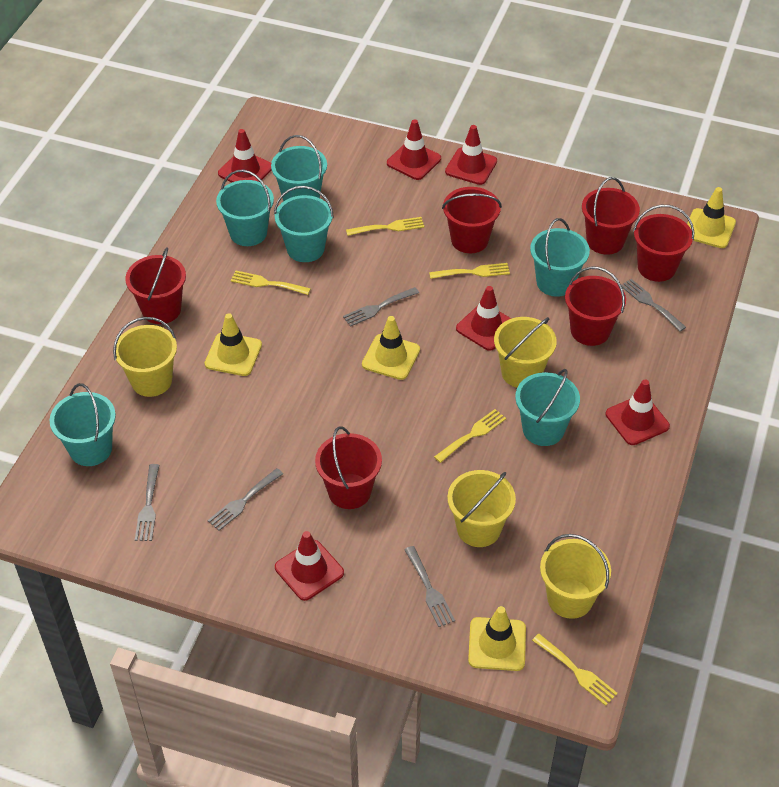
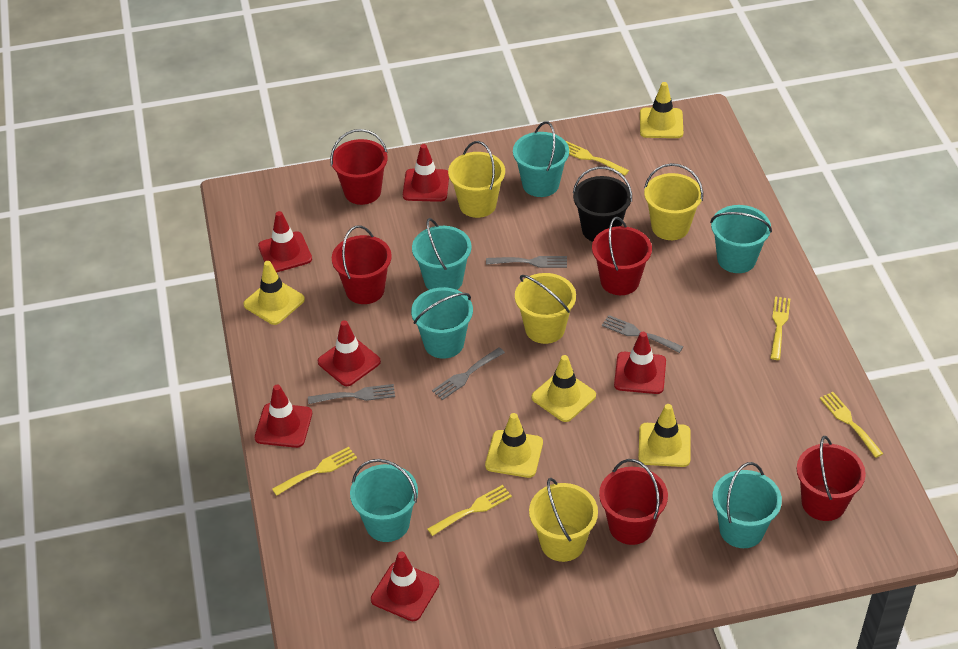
black bucket: 0 -> 1
grey fork: 5 -> 4
red bucket: 6 -> 5
yellow traffic cone: 4 -> 5

